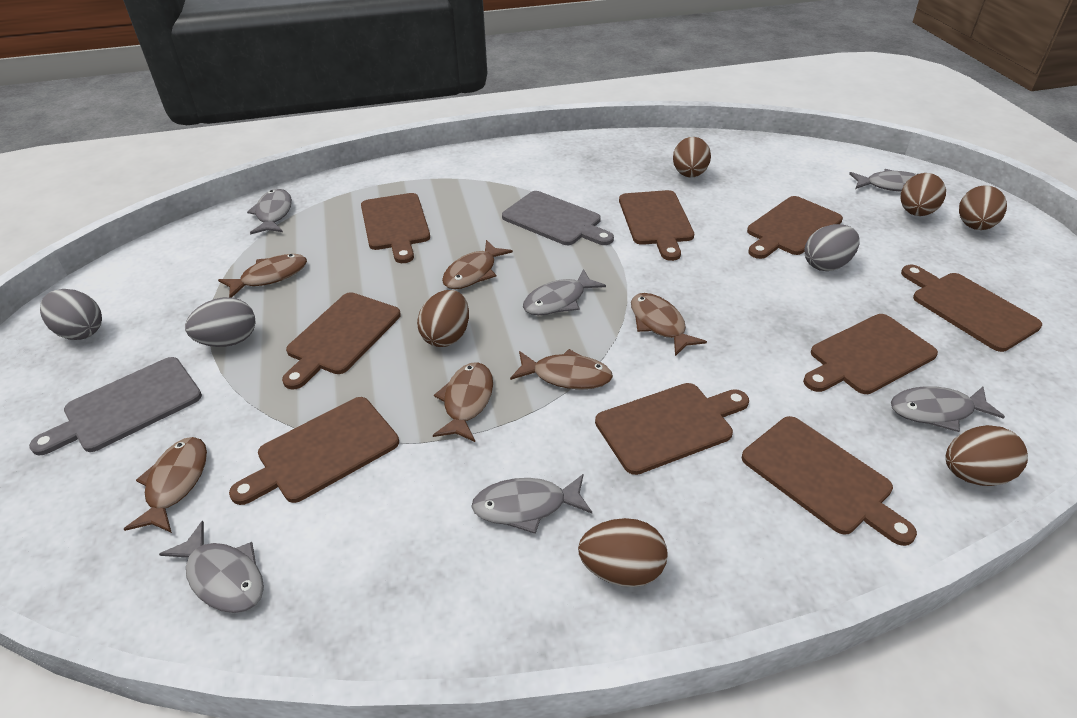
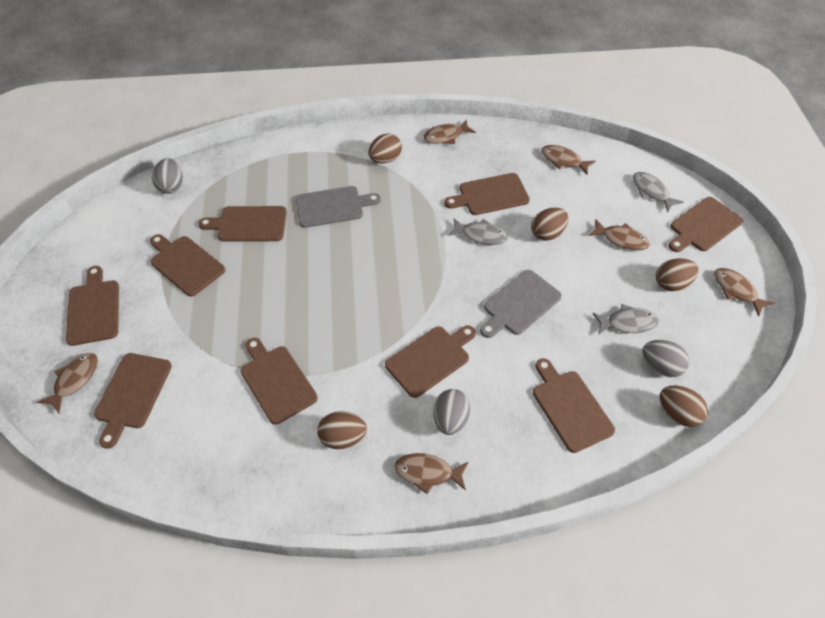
brown egg: 6 -> 5
grey fish: 6 -> 3

